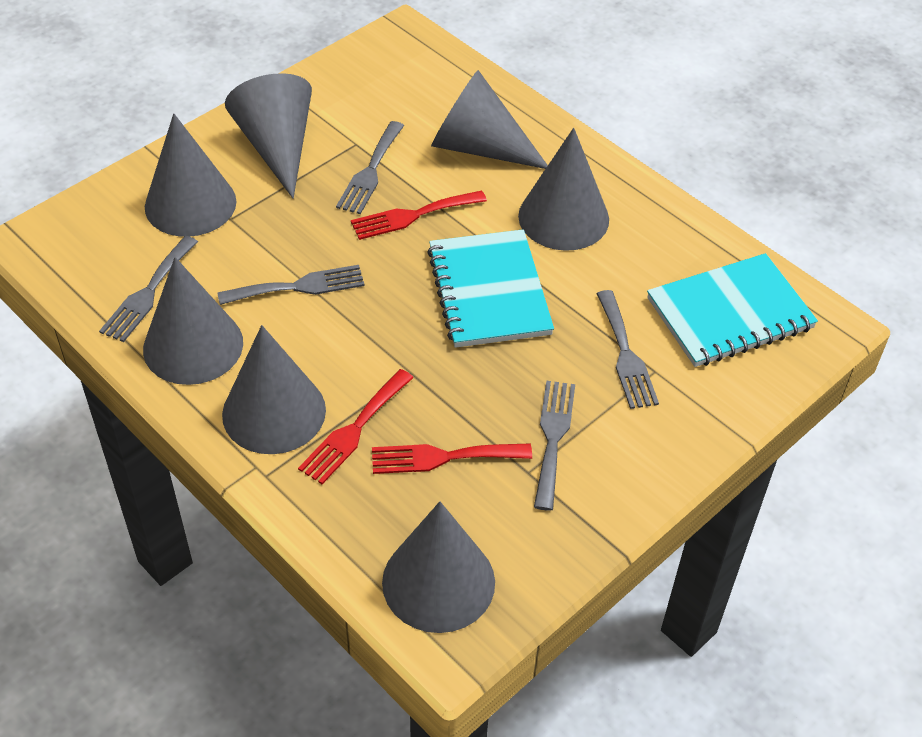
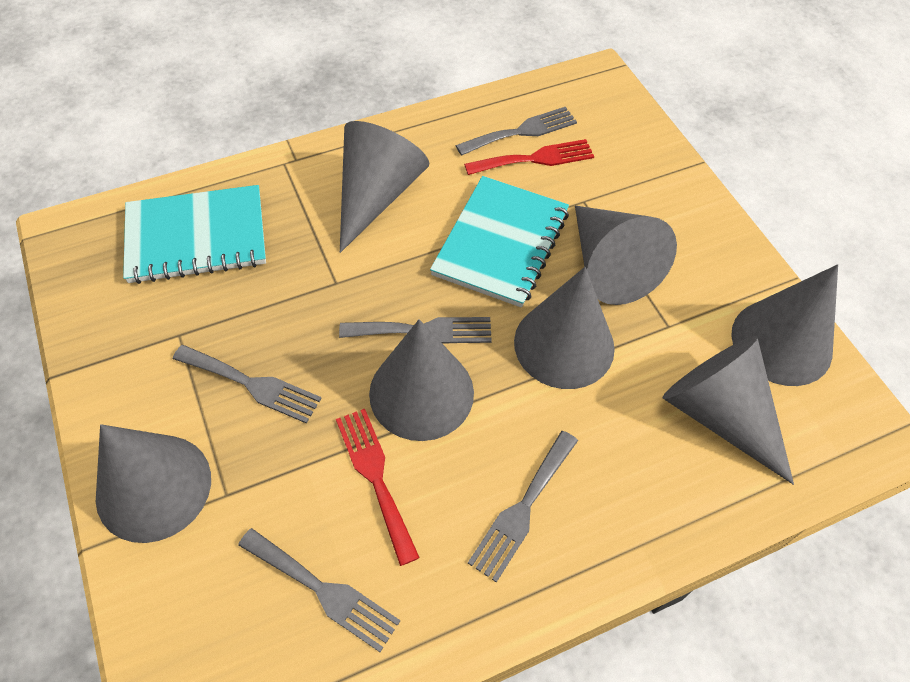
red fork: 3 -> 2

